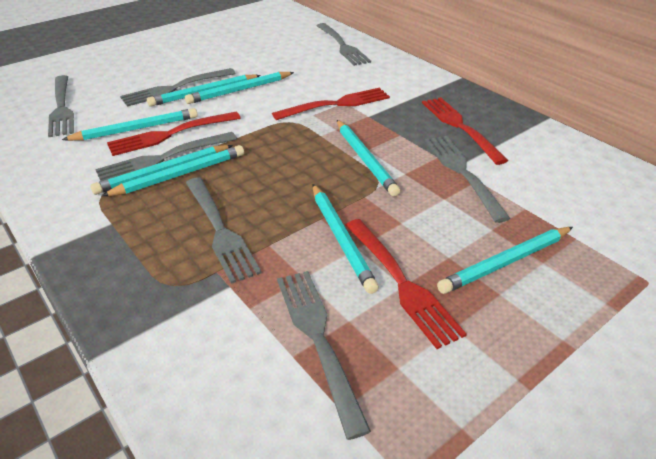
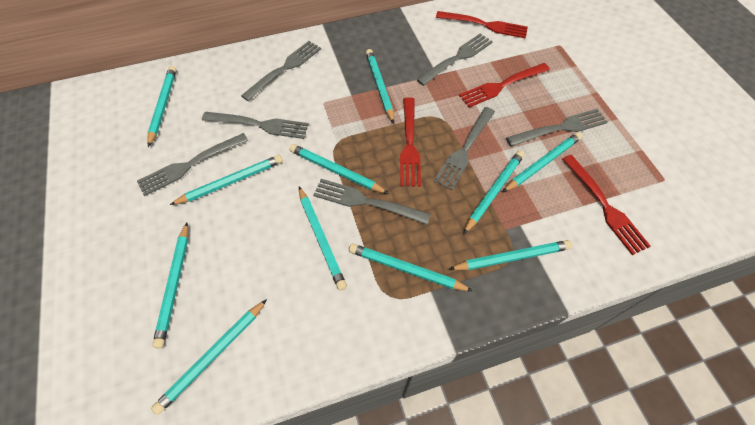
turquoise pencil: 8 -> 11

